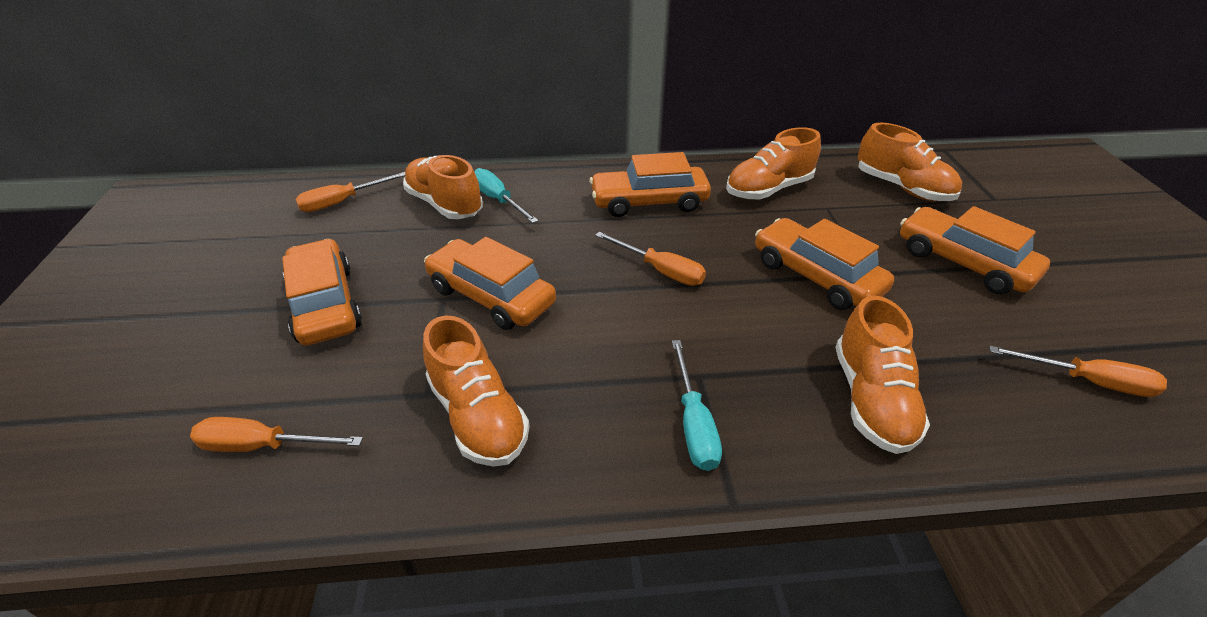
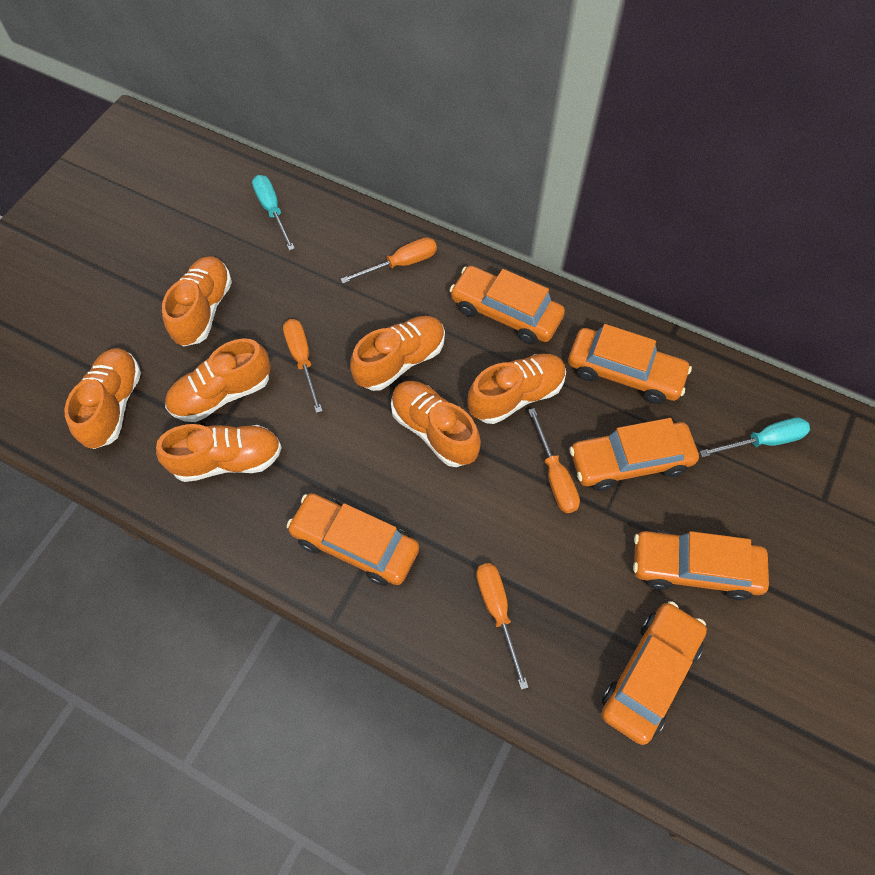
orange car: 5 -> 6
orange shoe: 5 -> 7

